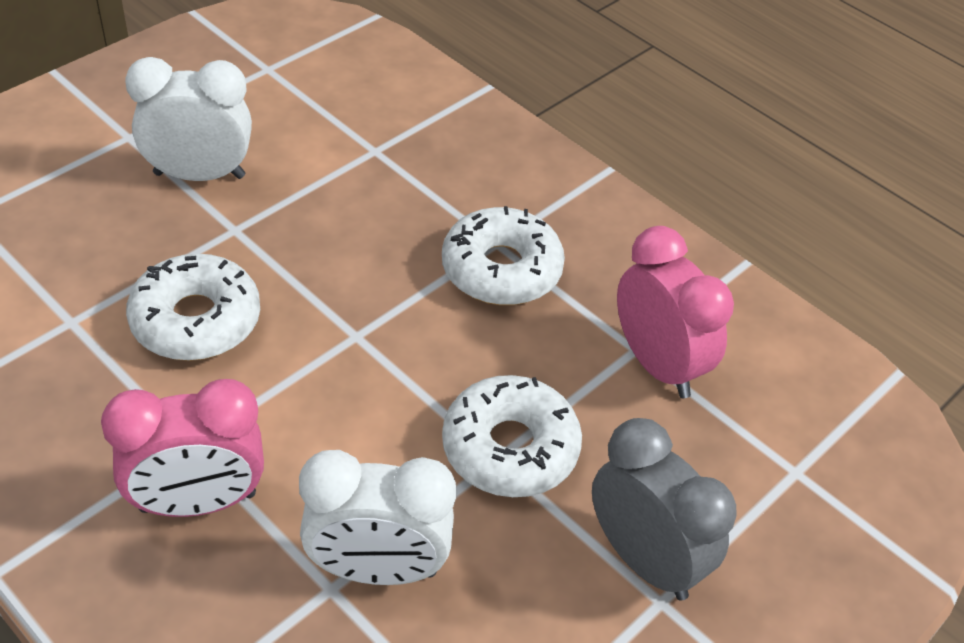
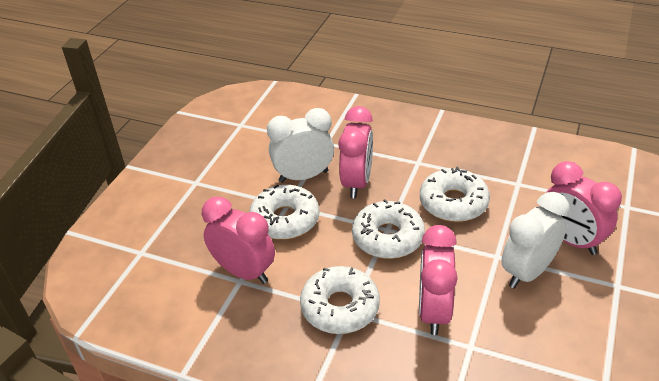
grey clock: 1 -> 0
pink clock: 2 -> 4
white donut: 3 -> 4

